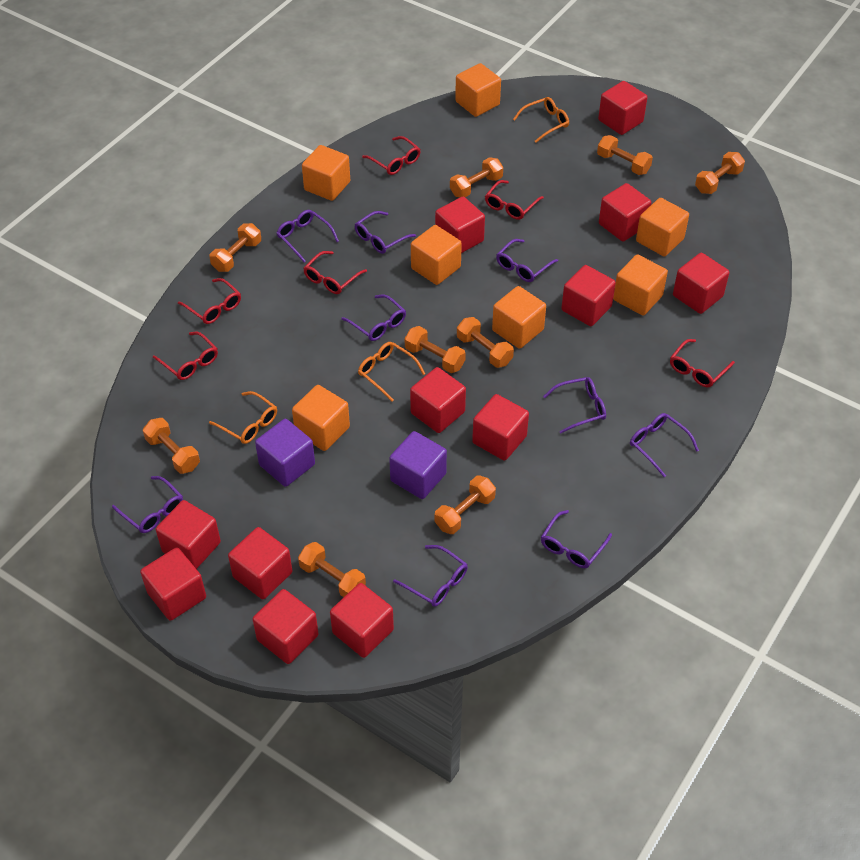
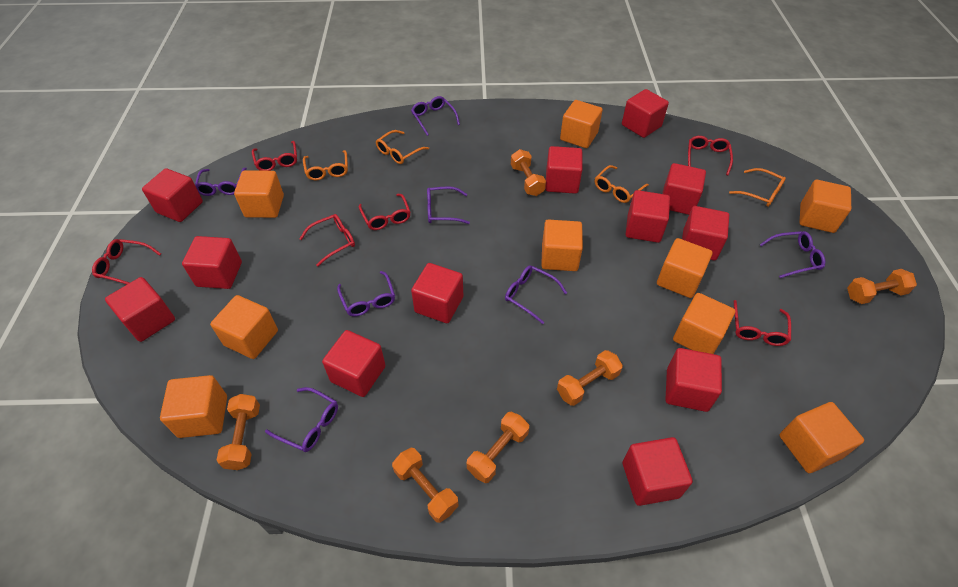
orange cube: 7 -> 9
orange dumbbell: 9 -> 6
orange glasses: 3 -> 4
purple cube: 2 -> 0
purple glasses: 9 -> 7

